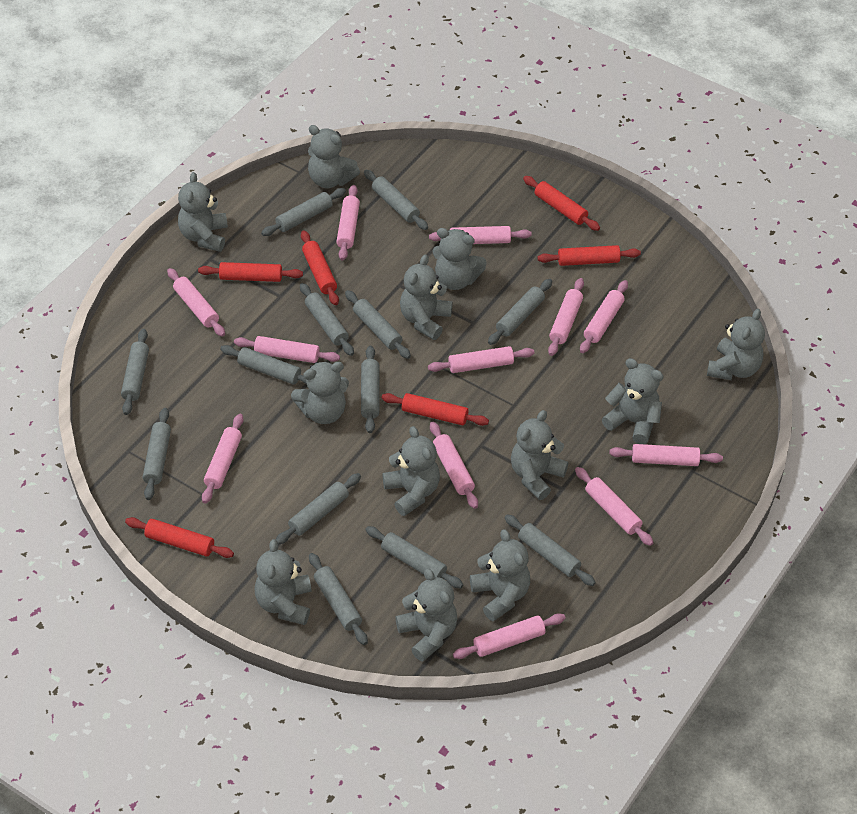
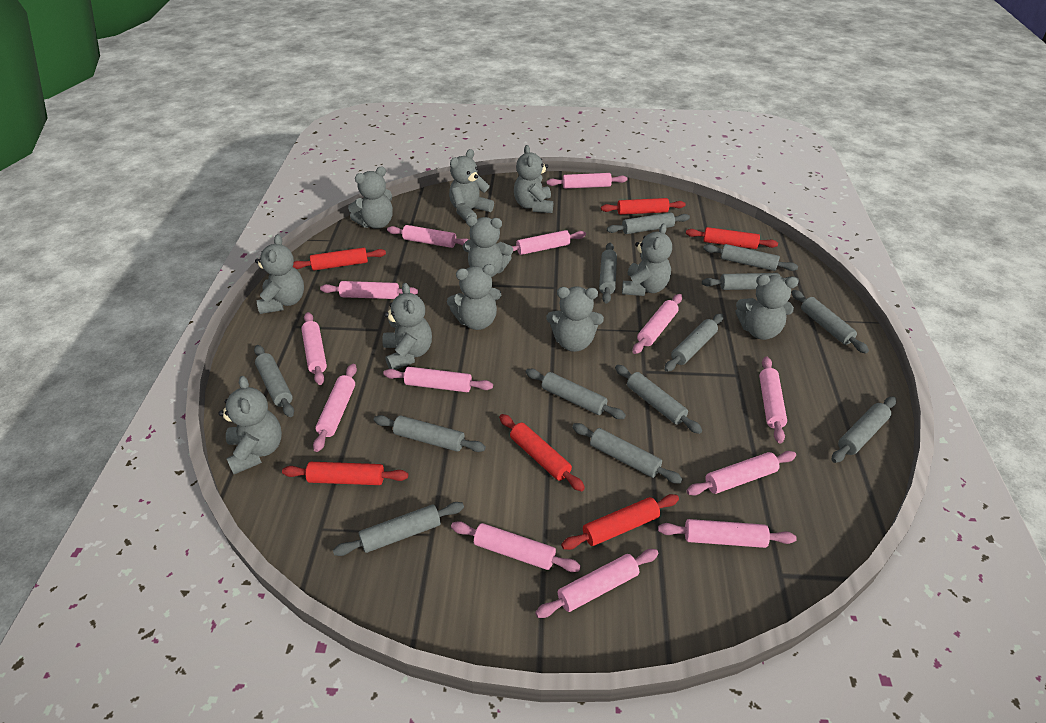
grey teddy bear: 12 -> 11
pink rolling pin: 12 -> 13

